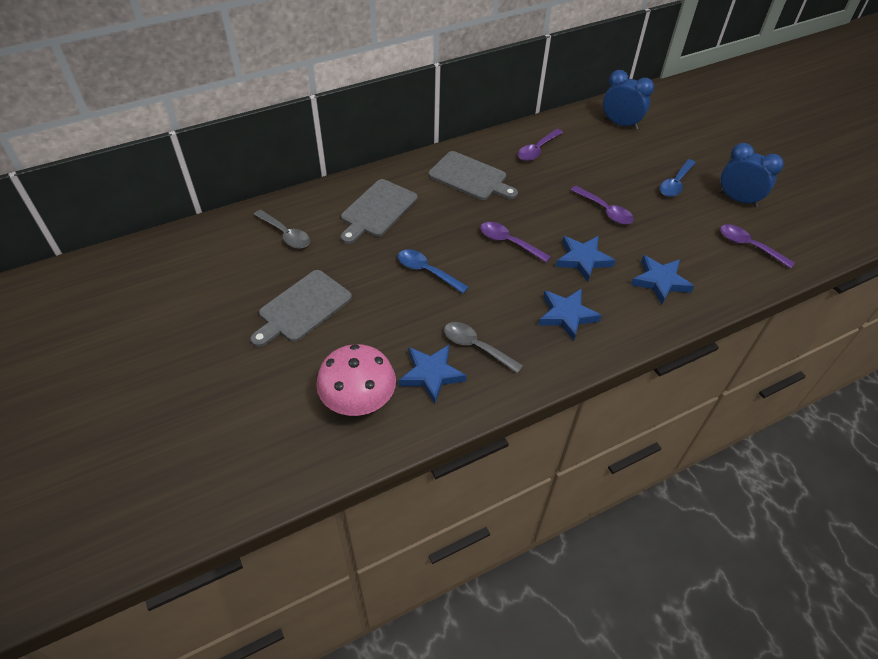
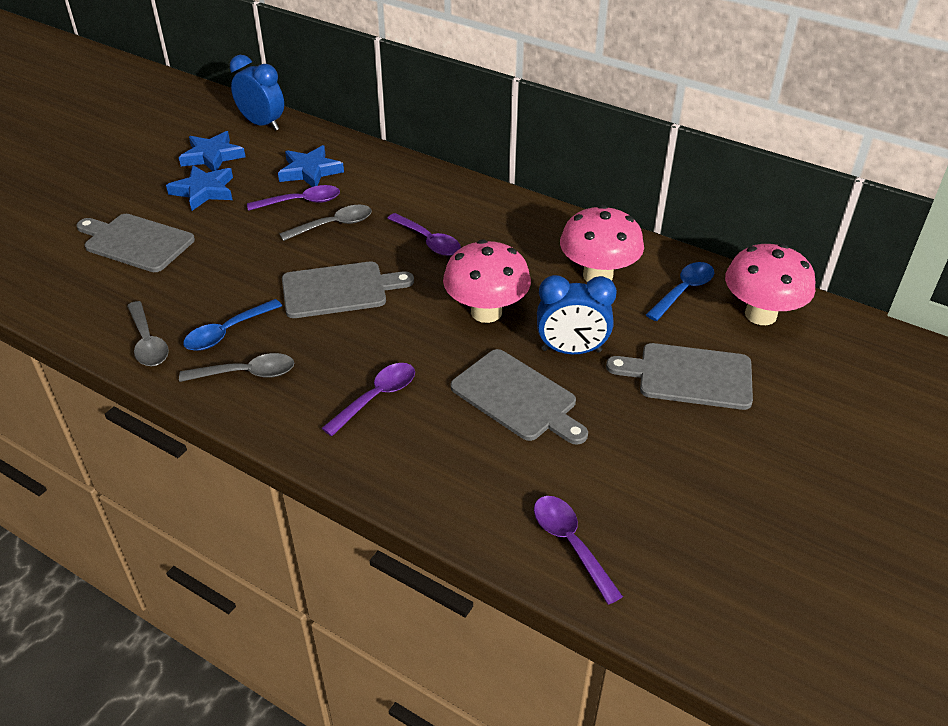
blue star: 4 -> 3
grey cutting board: 3 -> 4
grey spoon: 2 -> 3
pink mushroom: 1 -> 3

